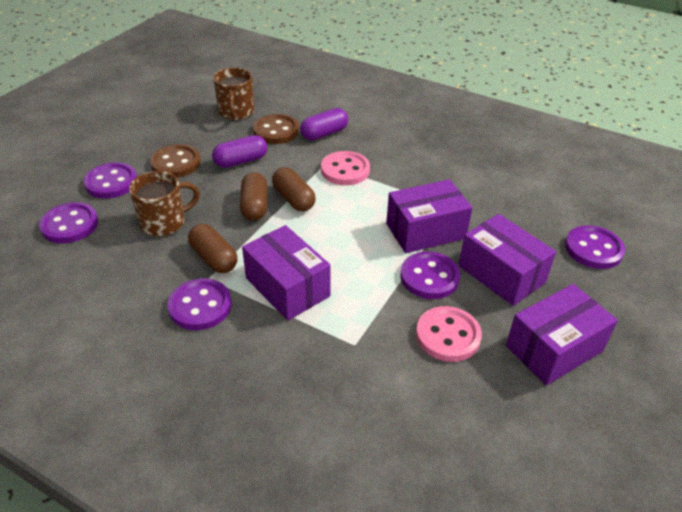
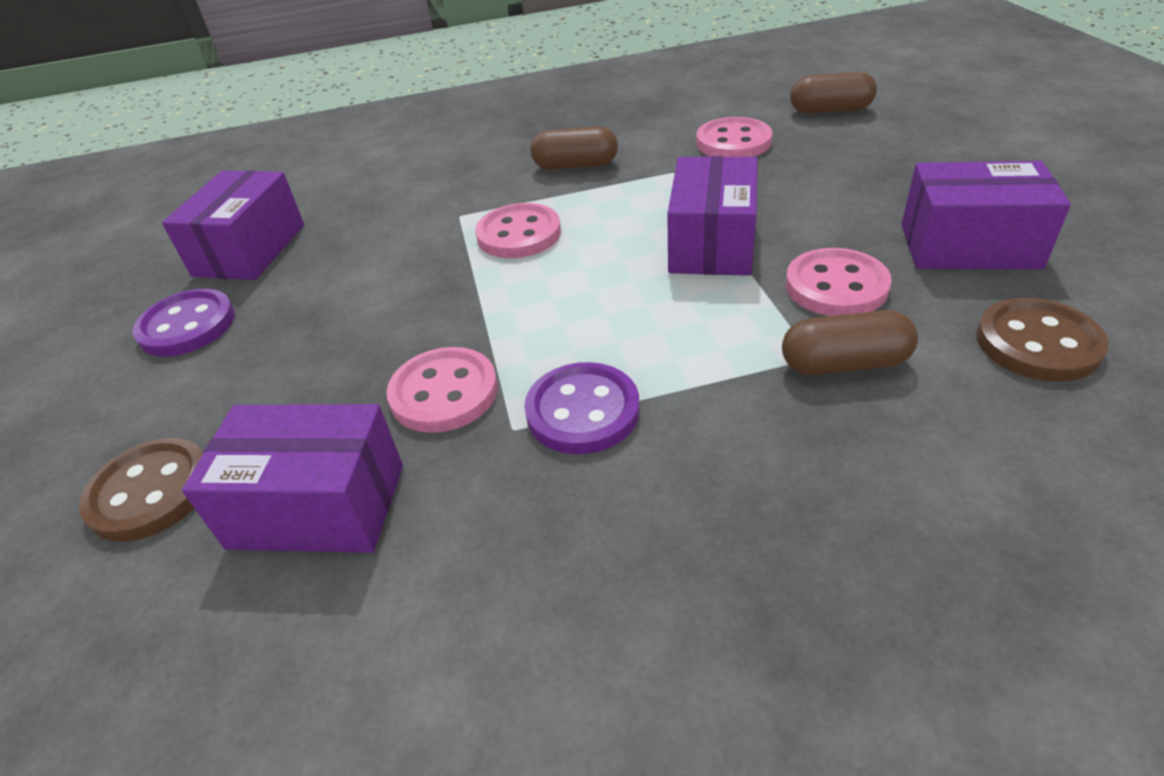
brown mug: 2 -> 0
pink button: 2 -> 4
purple button: 5 -> 2
purple capsule: 2 -> 0

